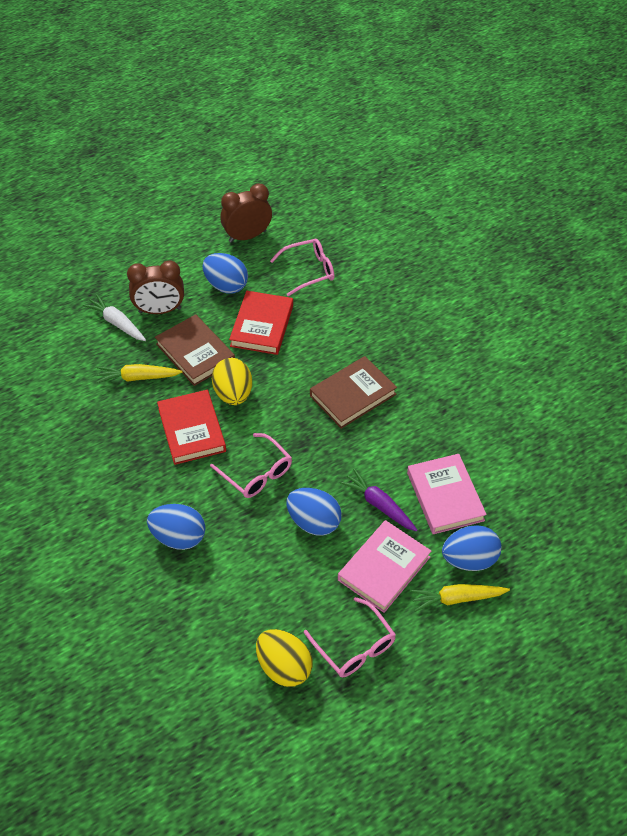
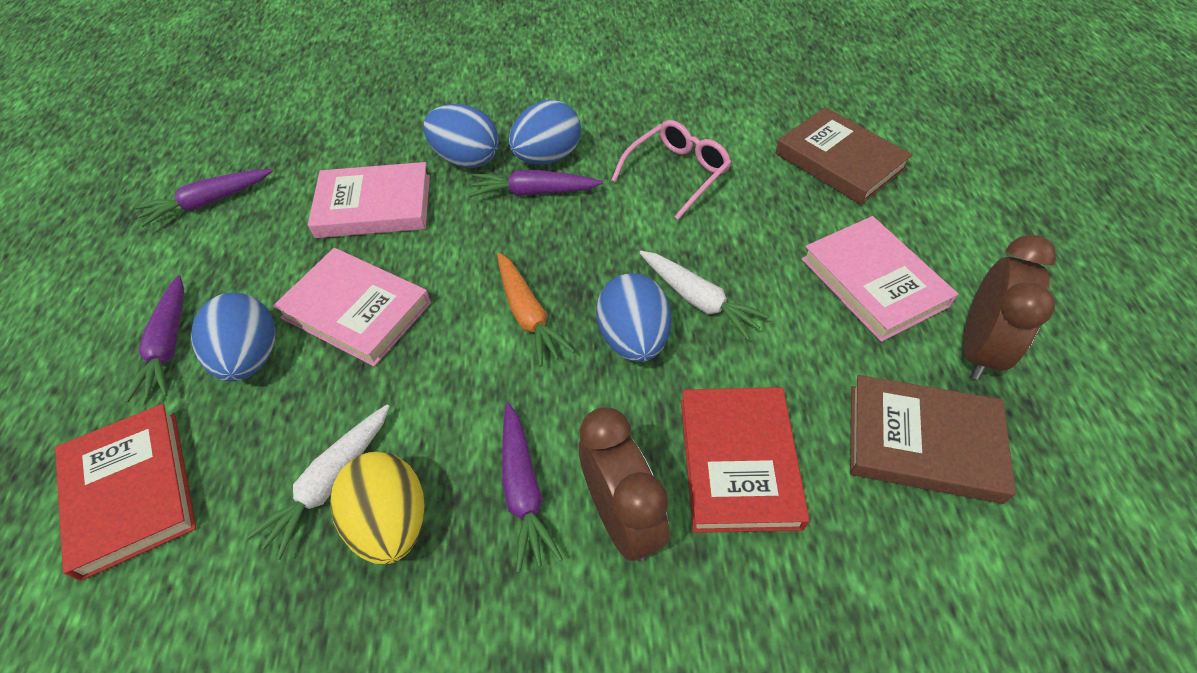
orange carrot: 0 -> 1
pink book: 2 -> 3
pink glasses: 3 -> 1
purple carrot: 1 -> 4
white carrot: 1 -> 2
yellow carrot: 2 -> 0
yellow egg: 2 -> 1

